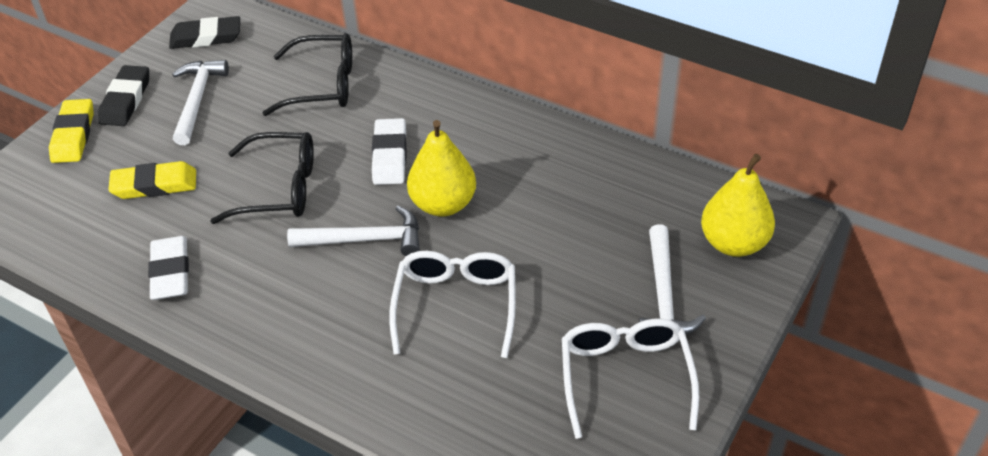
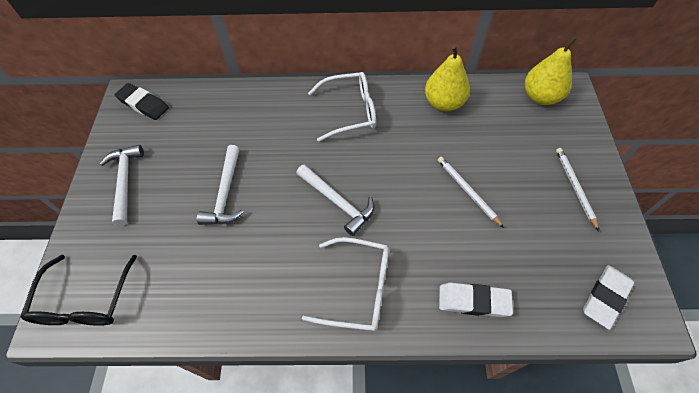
black eraser: 2 -> 1
black glasses: 2 -> 1
white pencil: 0 -> 2
yellow eraser: 2 -> 0

